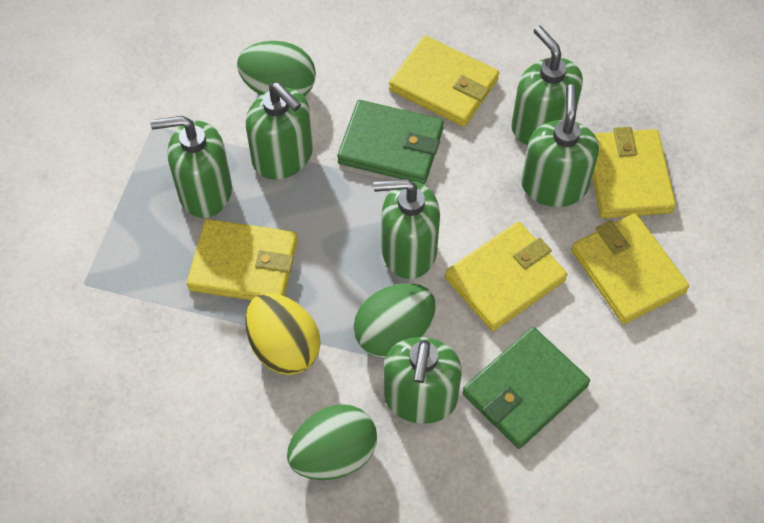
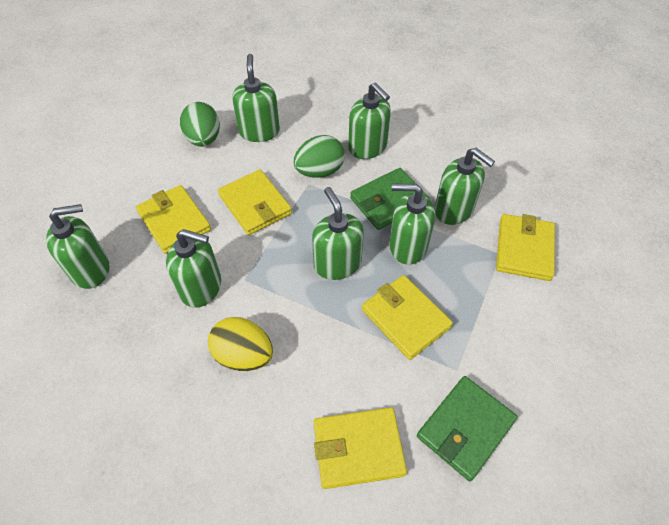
green egg: 3 -> 2
green soap dispenser: 6 -> 7

